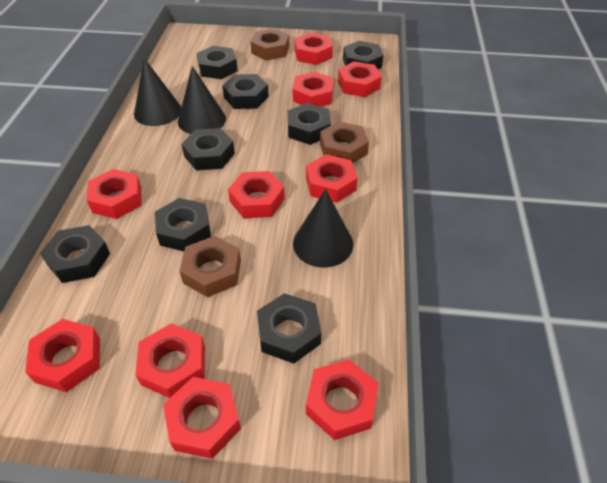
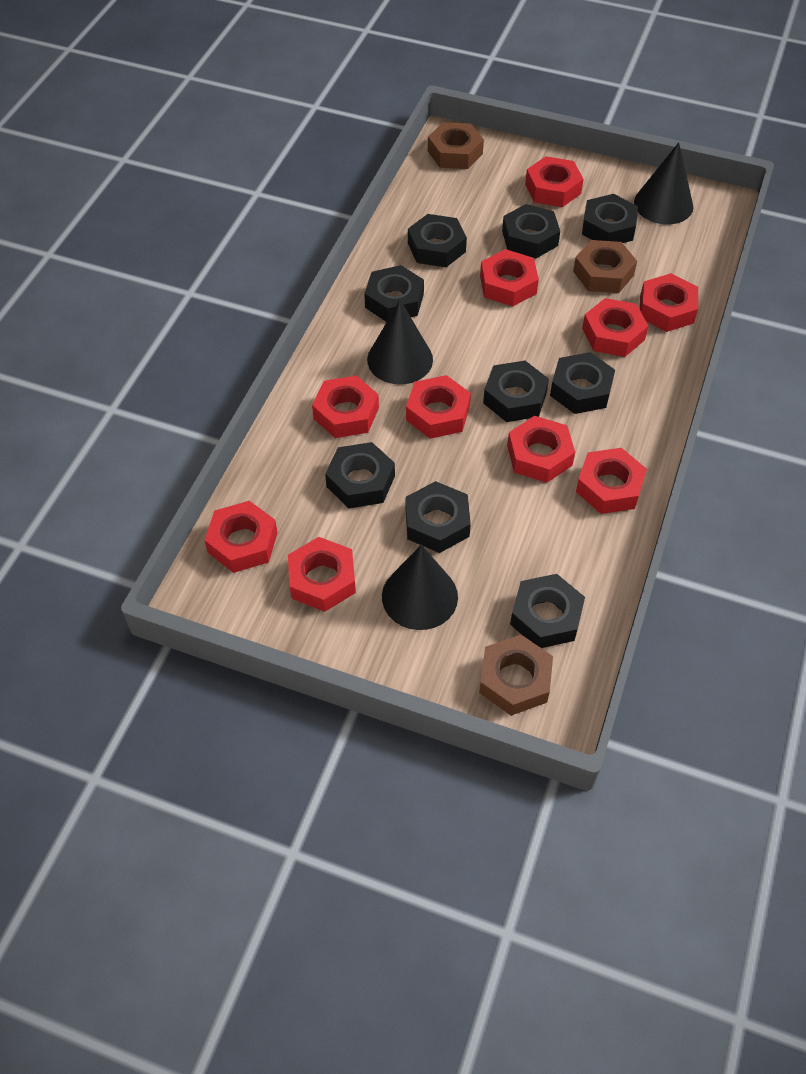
black nut: 8 -> 9

